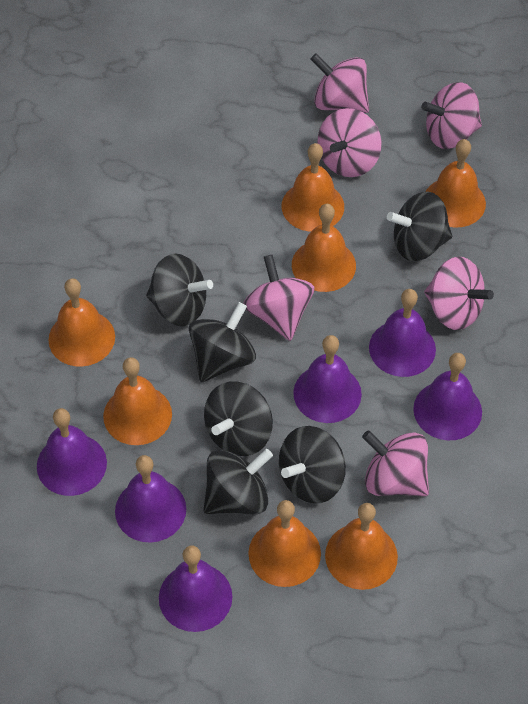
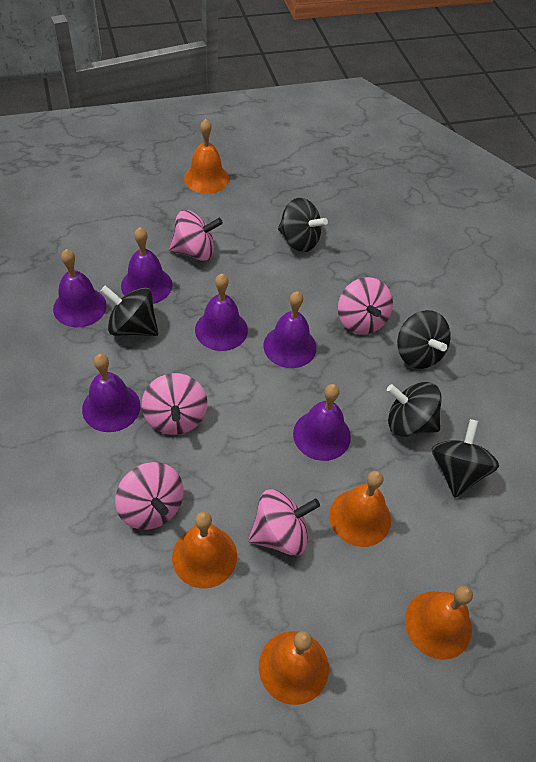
black spinning top: 6 -> 5
orange bell: 7 -> 5
pink spinning top: 6 -> 5

